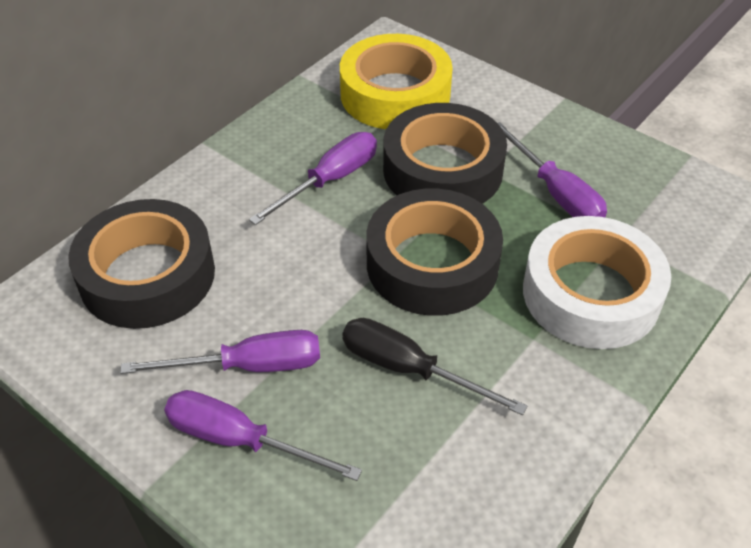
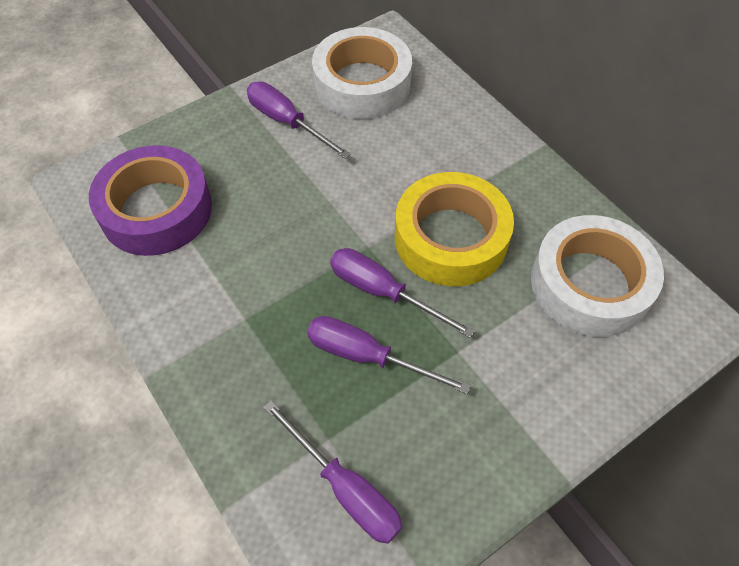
black screwdriver: 1 -> 0
black tape: 3 -> 0
purple tape: 0 -> 1
white tape: 1 -> 2

